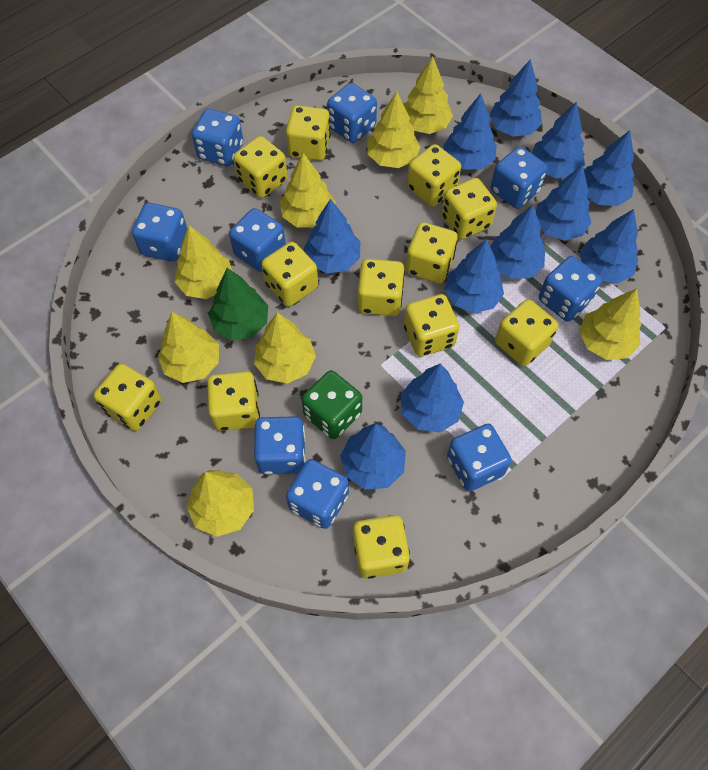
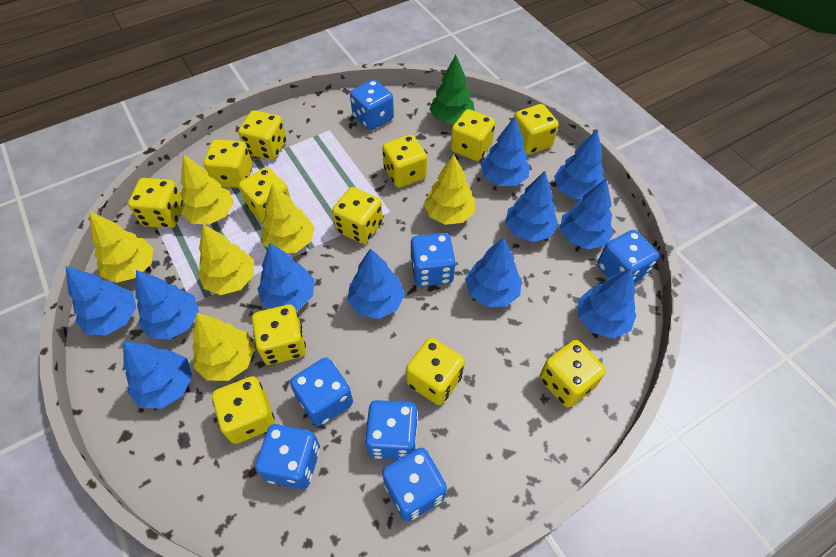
blue dice: 9 -> 7
green dice: 1 -> 0
yellow tree: 8 -> 6

